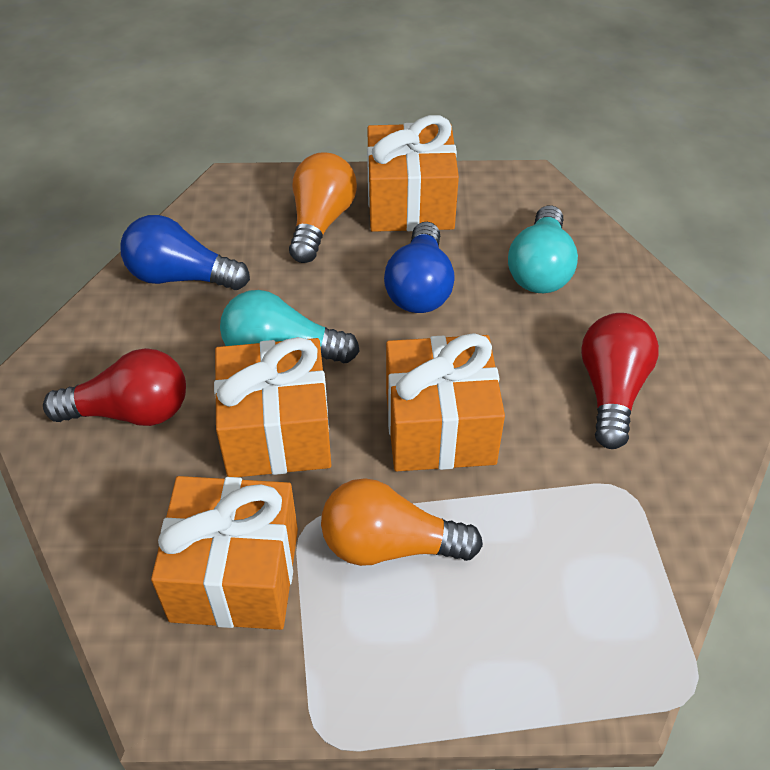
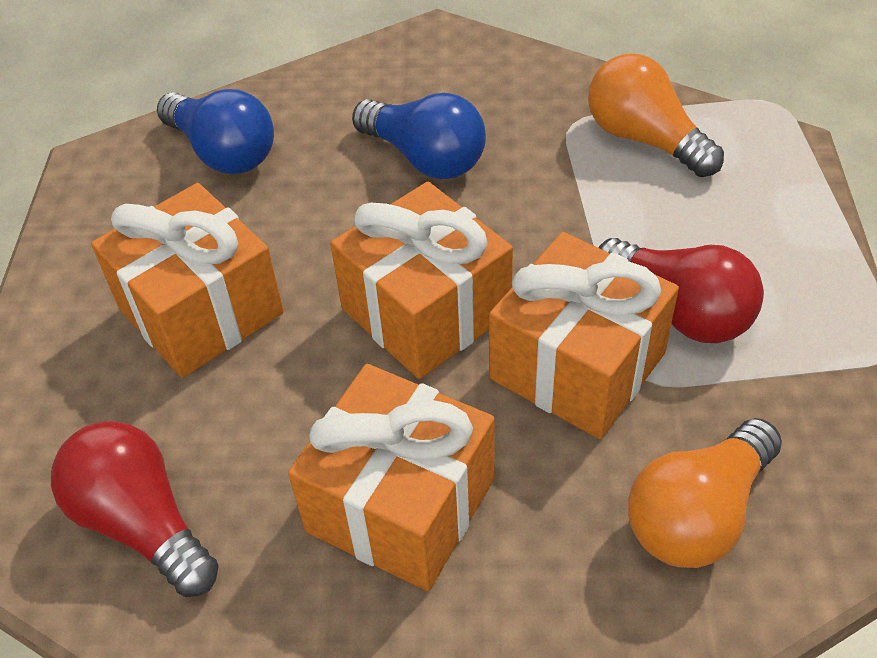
turquoise light bulb: 2 -> 0

